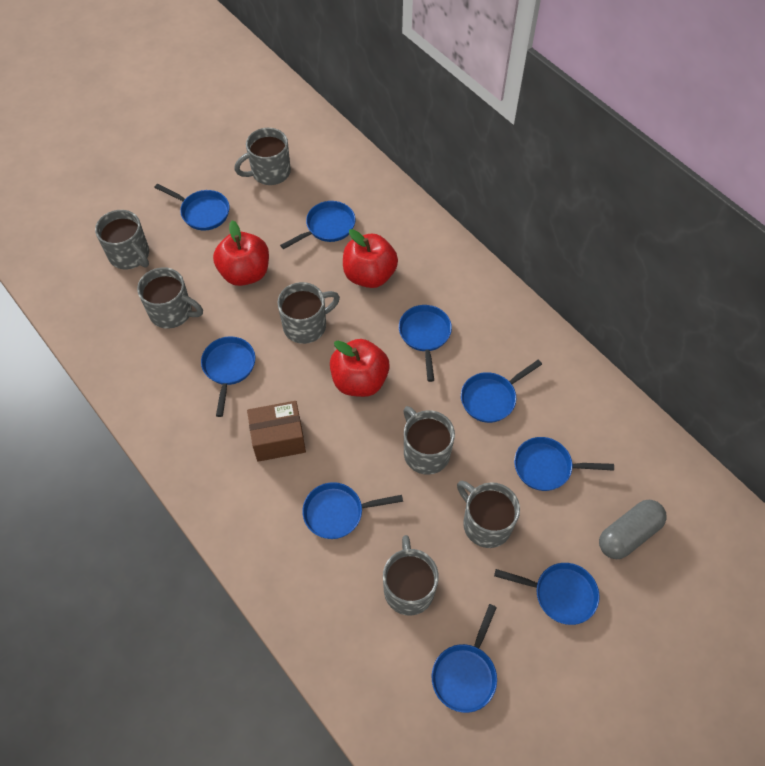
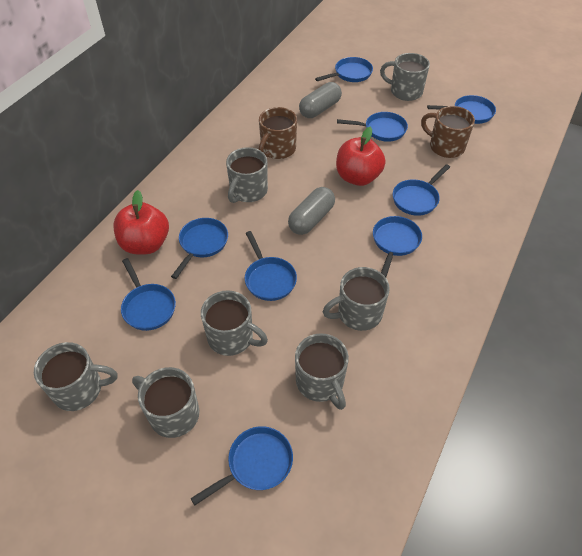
brown box: 1 -> 0
brown mug: 0 -> 2
grey capsule: 1 -> 2
red apple: 3 -> 2

